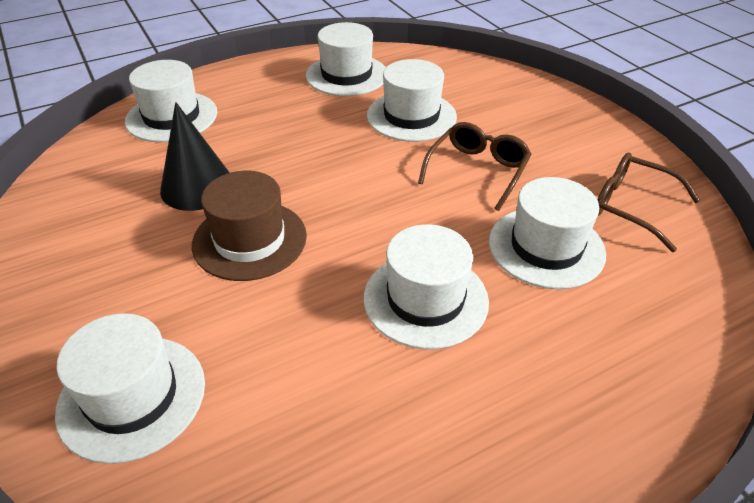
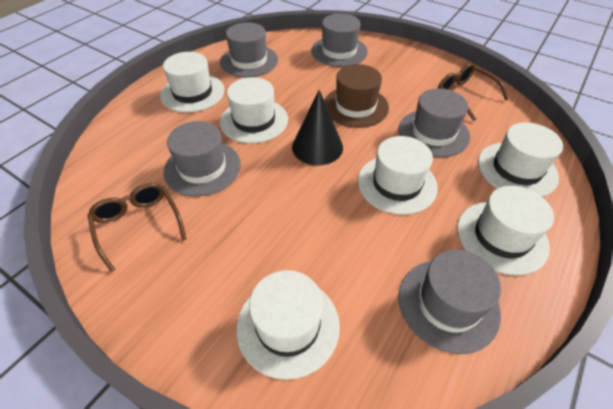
grey hat: 0 -> 5

